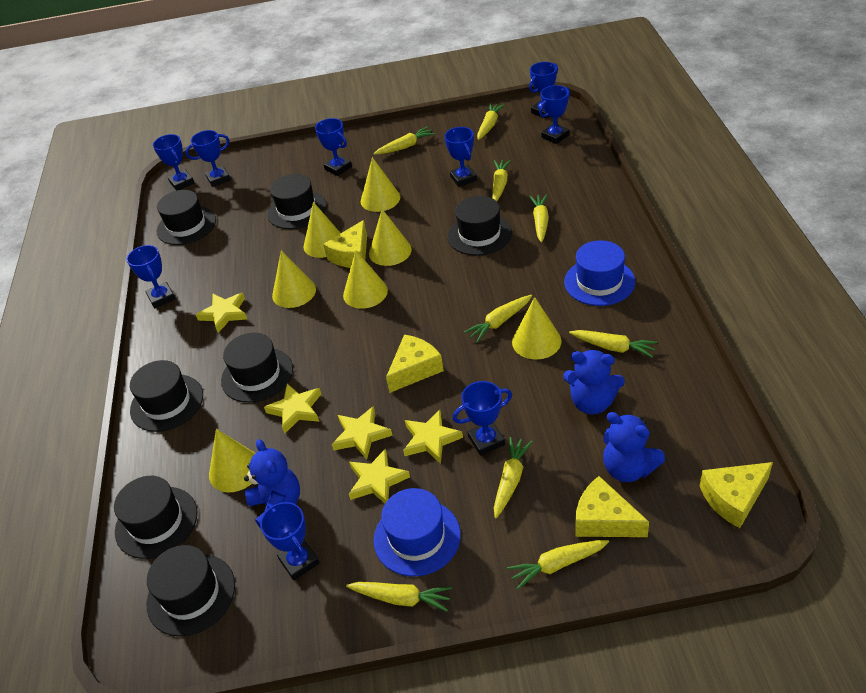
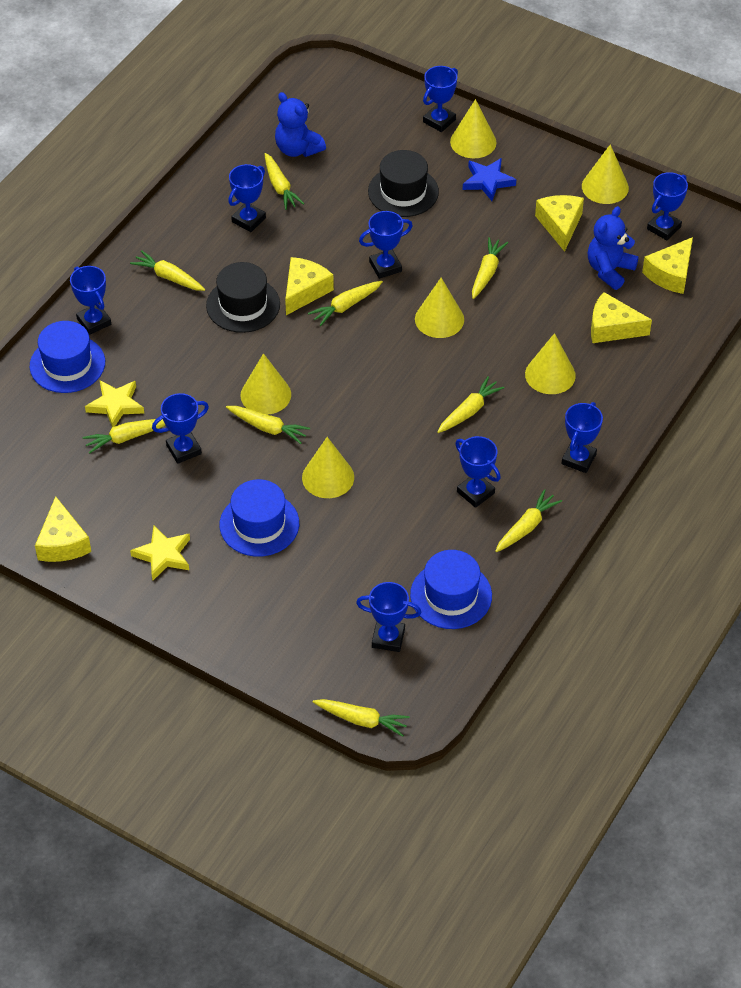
black hat: 7 -> 2
blue hat: 2 -> 3
blue star: 0 -> 1
blue teddy bear: 3 -> 2
yellow cheese: 4 -> 5
yellow cone: 7 -> 6
yellow star: 5 -> 2

